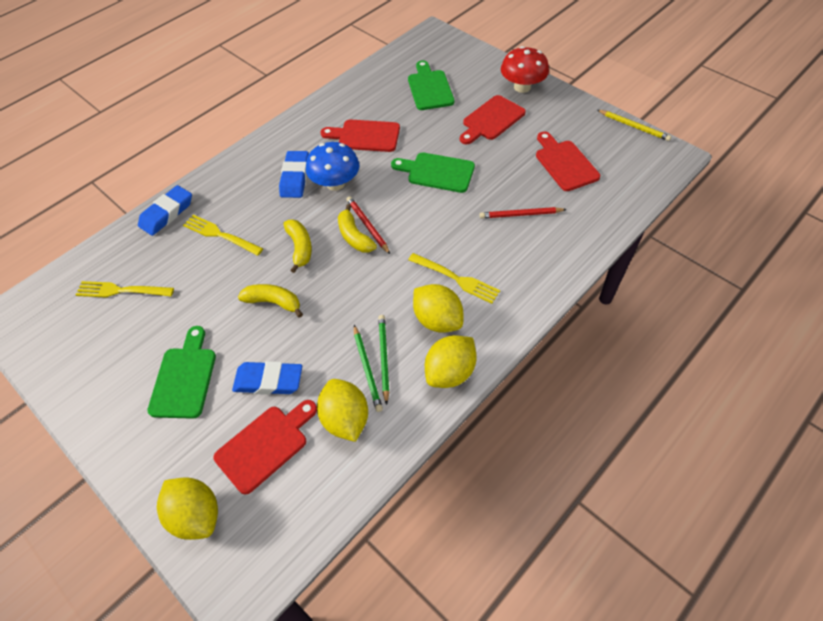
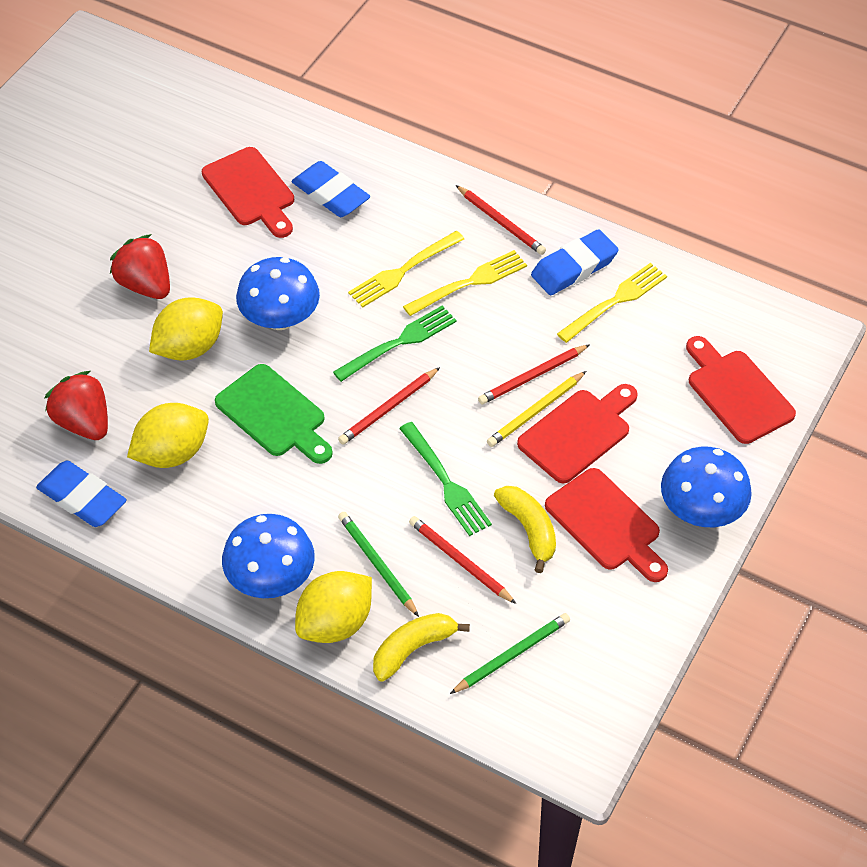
blue mushroom: 1 -> 3
green cutting board: 3 -> 1
green fork: 0 -> 2
red mushroom: 1 -> 0
red pencil: 2 -> 4
red strawberry: 0 -> 2
yellow banana: 3 -> 2
yellow lemon: 4 -> 3

